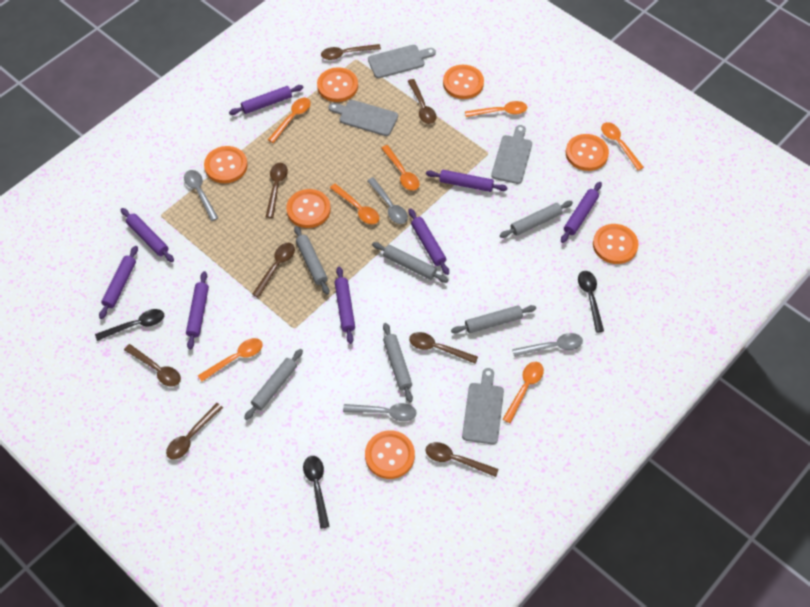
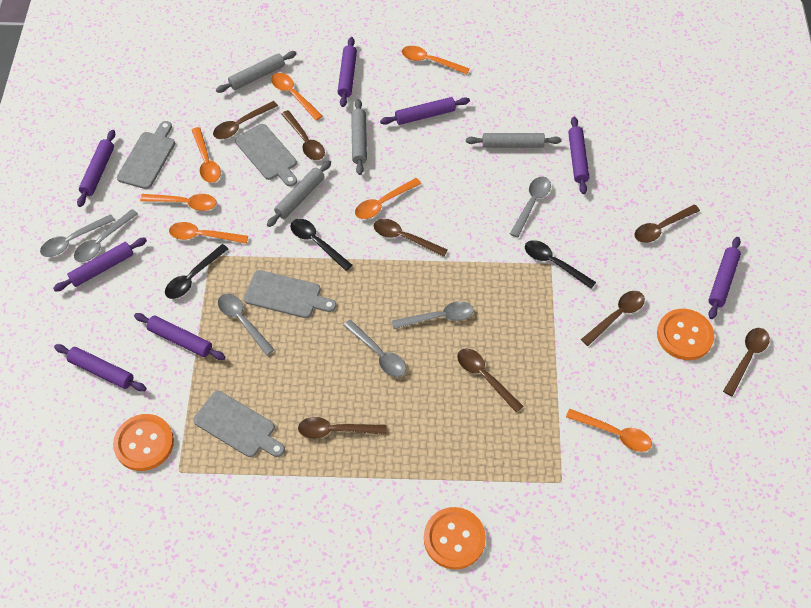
grey rolling pin: 6 -> 4
grey spoon: 4 -> 6
orange button: 7 -> 3

